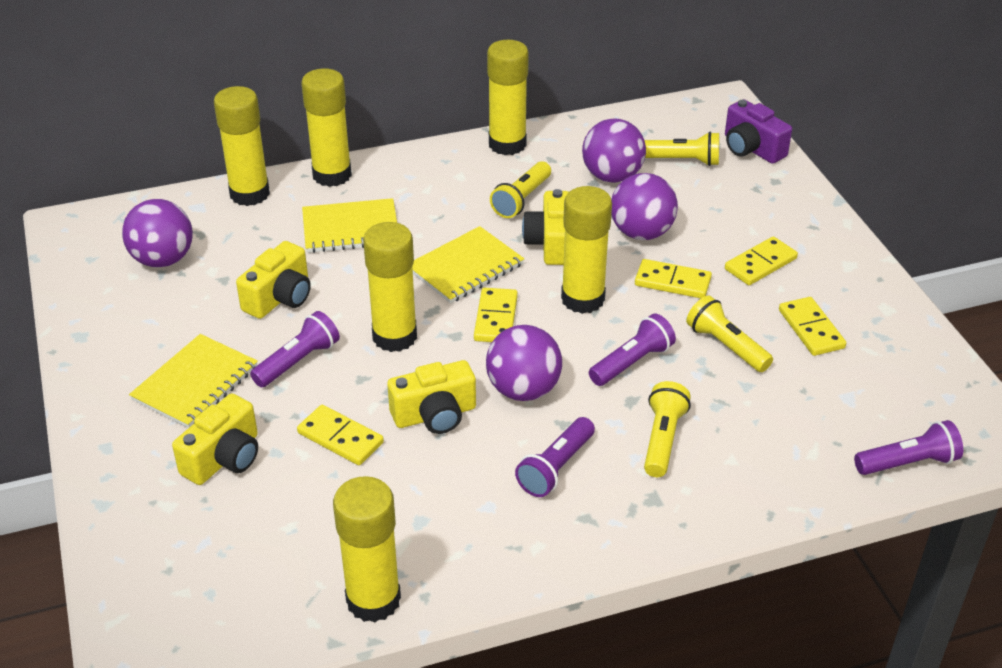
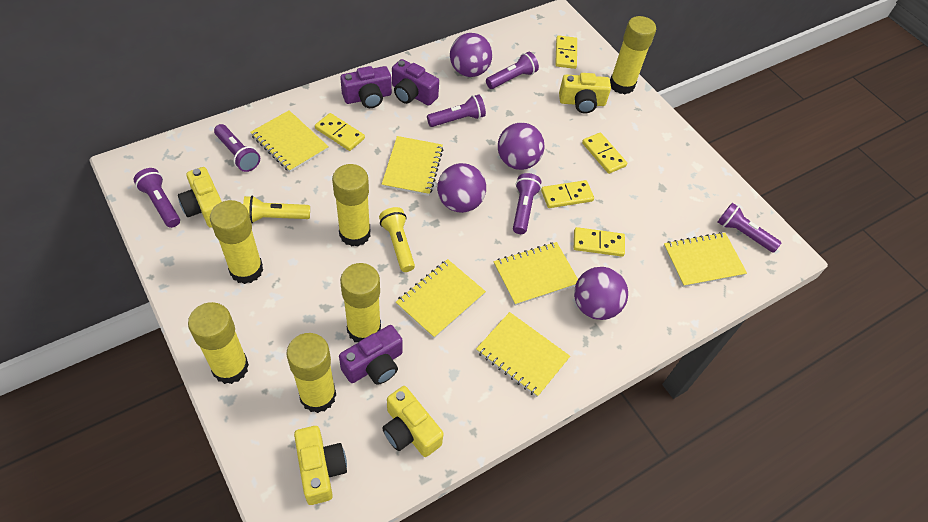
purple camera: 1 -> 3
purple flashlight: 4 -> 6
yellow flashlight: 4 -> 2
yellow notebook: 3 -> 6

